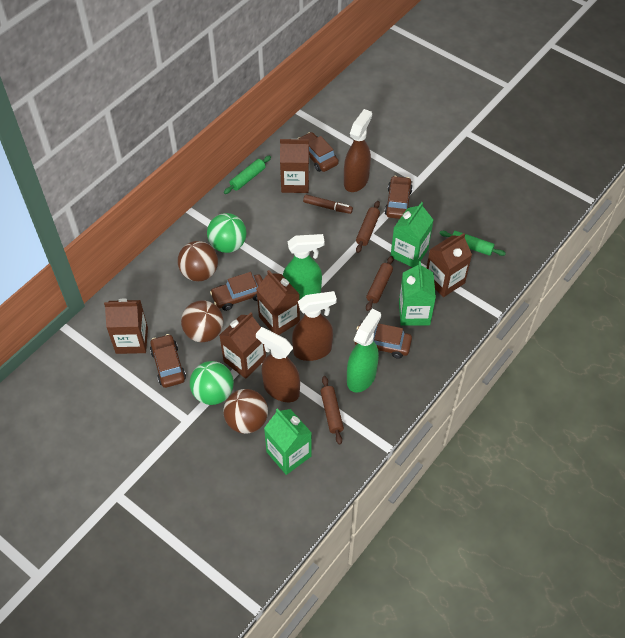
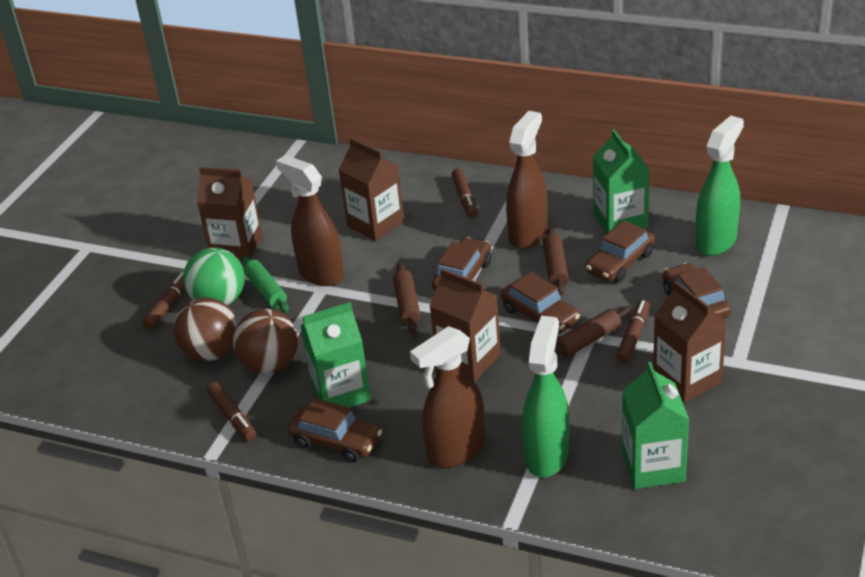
brown ball: 3 -> 2
brown carton: 5 -> 4
brown marker: 1 -> 4
green ball: 2 -> 1
green rolling pin: 2 -> 1

